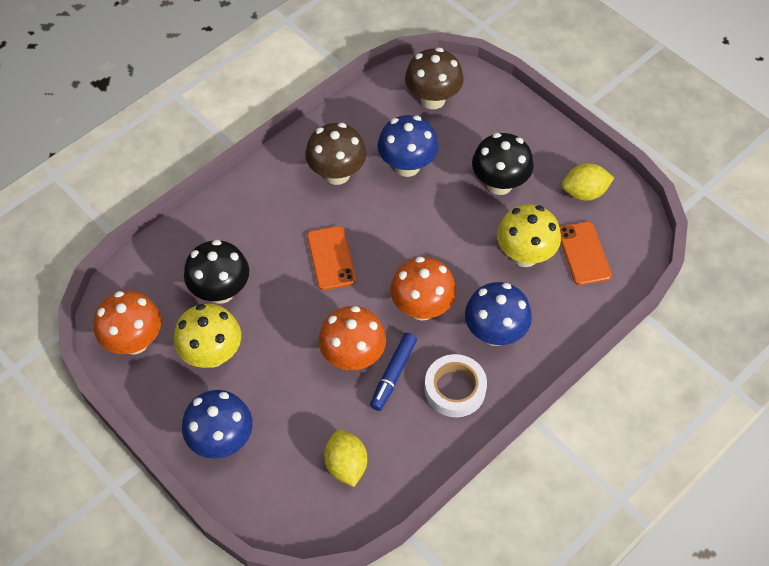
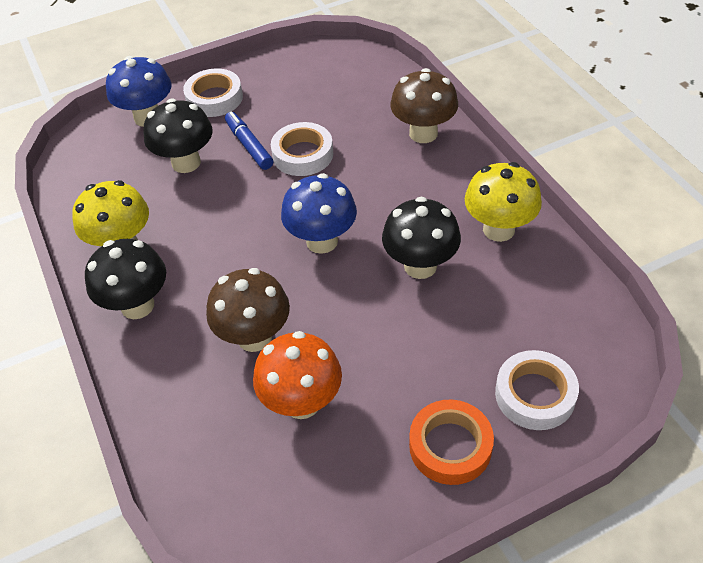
black mushroom: 2 -> 3
blue mushroom: 3 -> 2
orange mushroom: 3 -> 1
orange phone: 2 -> 0
orange tape: 0 -> 1
white tape: 1 -> 3
yellow lemon: 2 -> 0

